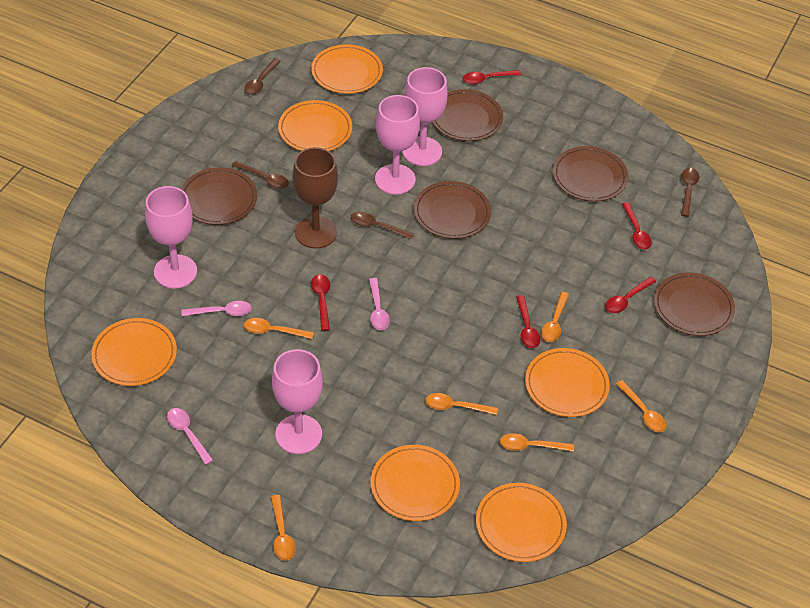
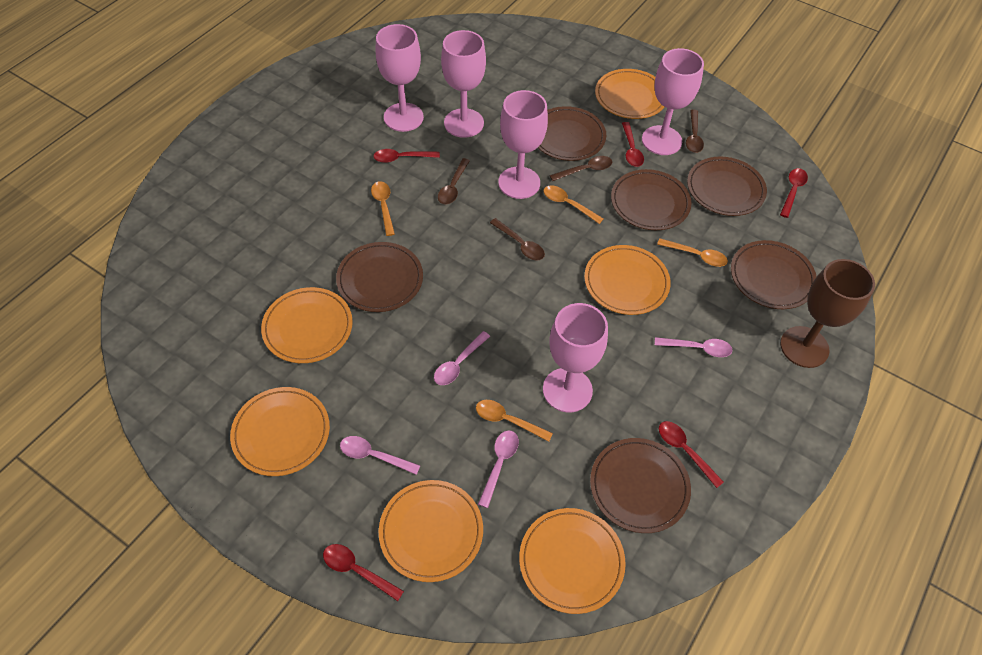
brown plate: 5 -> 6
orange spoon: 6 -> 4
pink goblet: 4 -> 5
pink spoon: 3 -> 4

